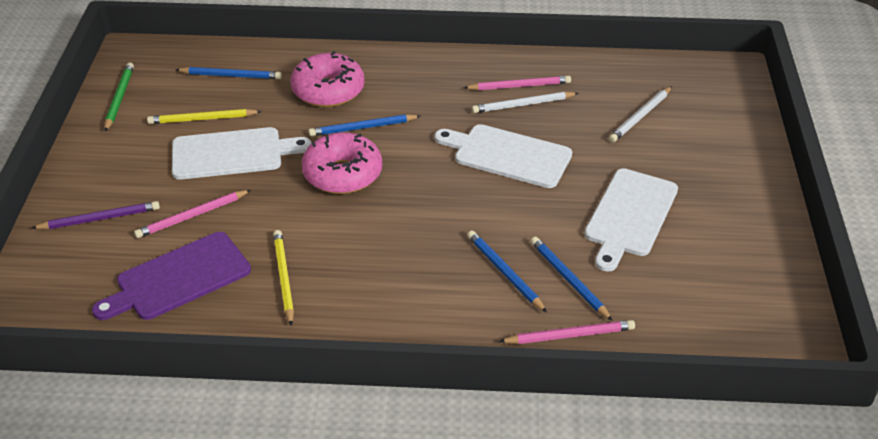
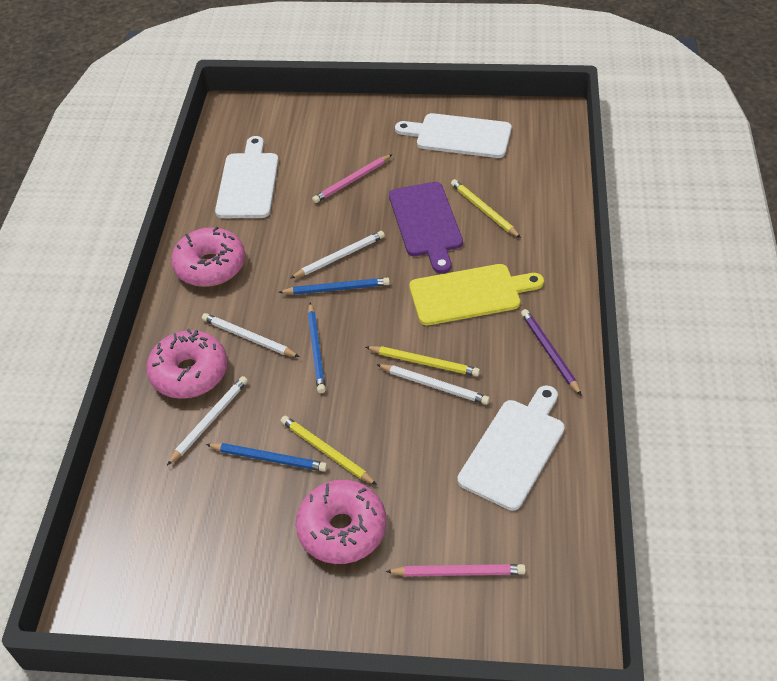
blue pencil: 4 -> 3
green pencil: 1 -> 0
pink donut: 2 -> 3
pink pencil: 3 -> 2
white pencil: 2 -> 4
yellow cutting board: 0 -> 1
yellow pencil: 2 -> 3

